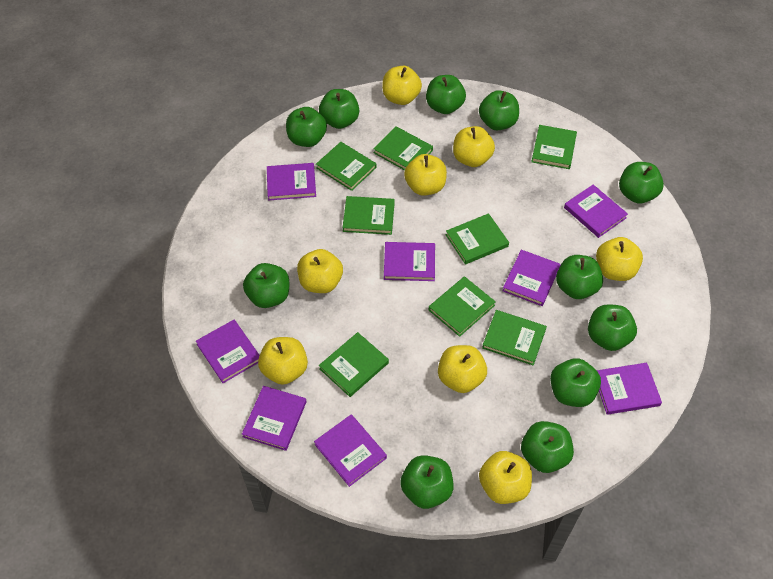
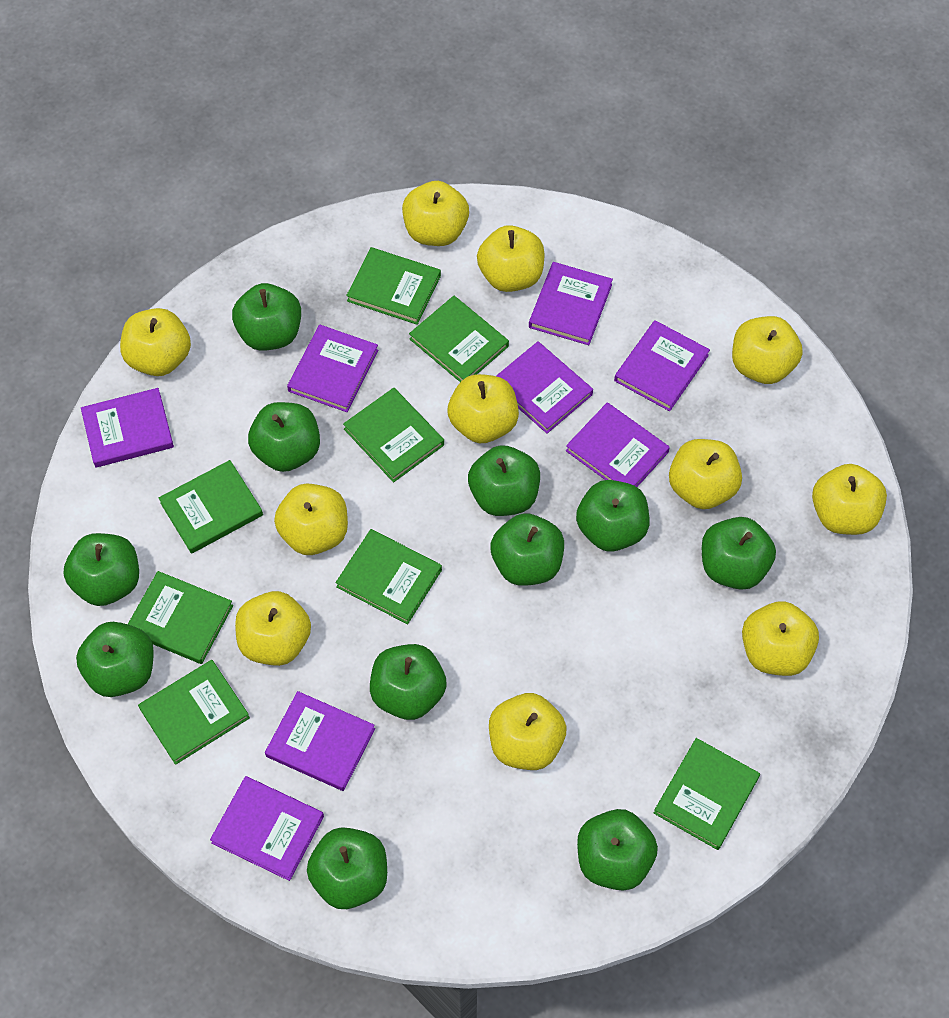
yellow apple: 8 -> 11

